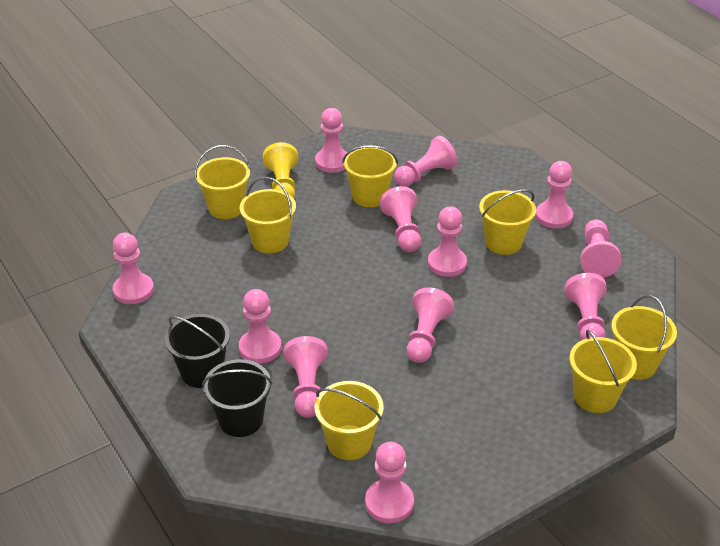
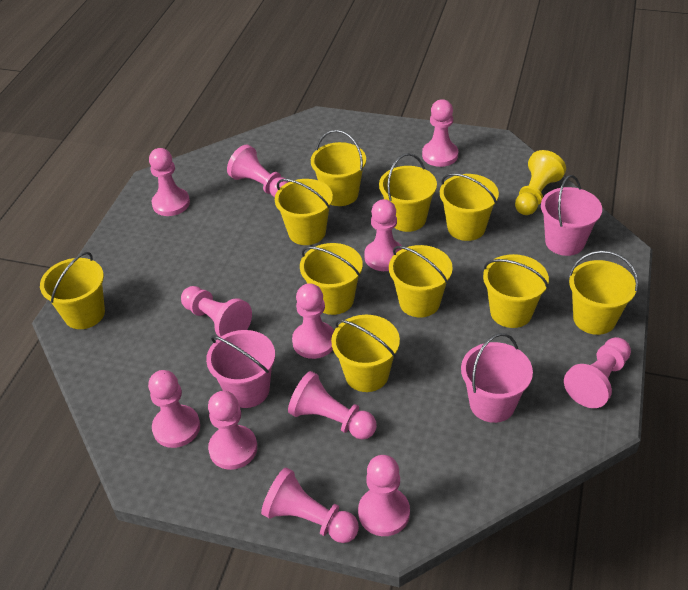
black bucket: 2 -> 0
pink bucket: 0 -> 3
yellow bucket: 7 -> 10

